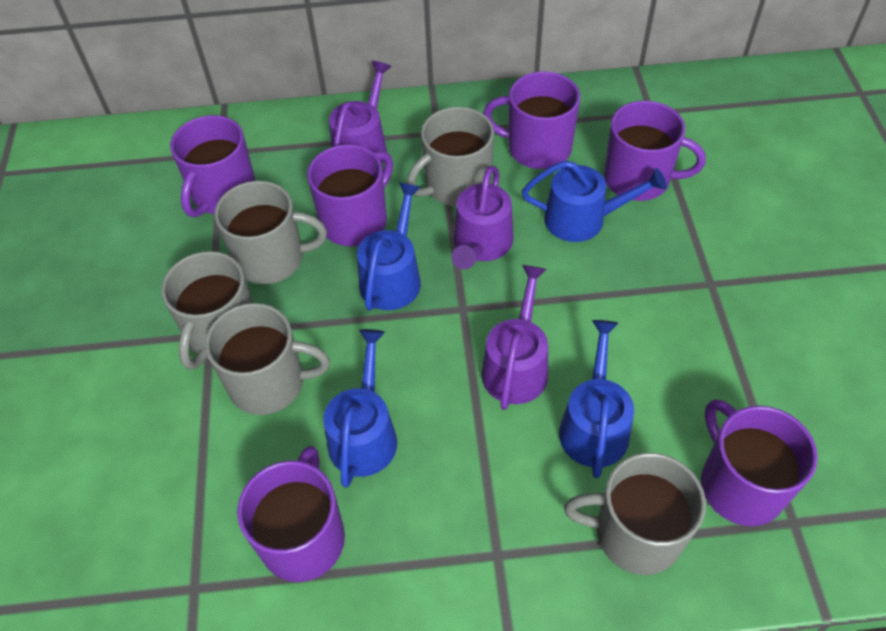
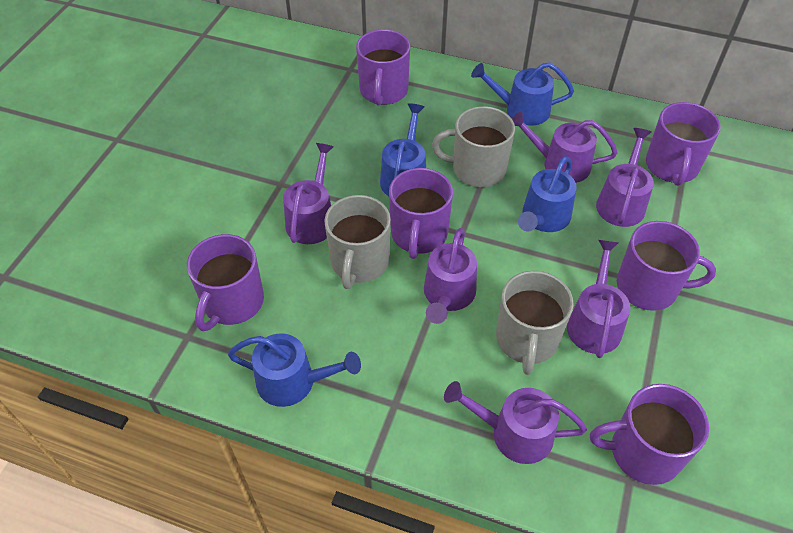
grey mug: 5 -> 3
purple watering can: 3 -> 6

